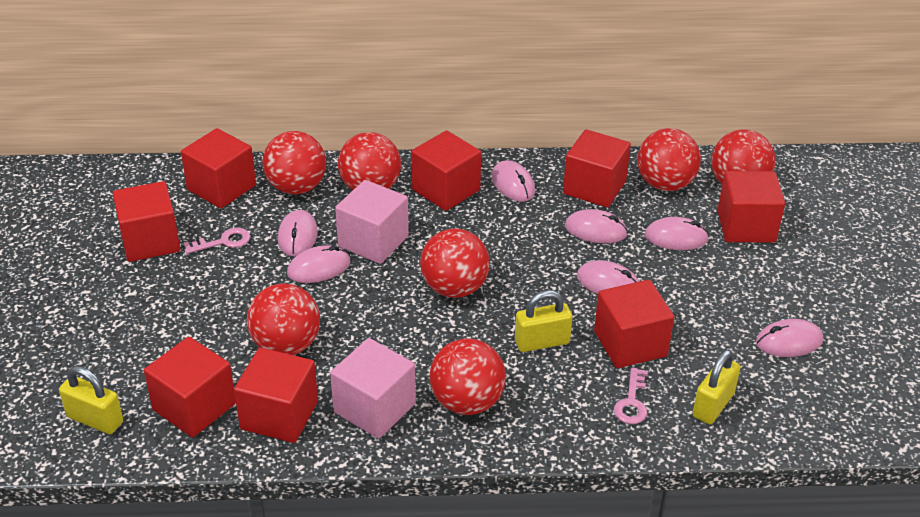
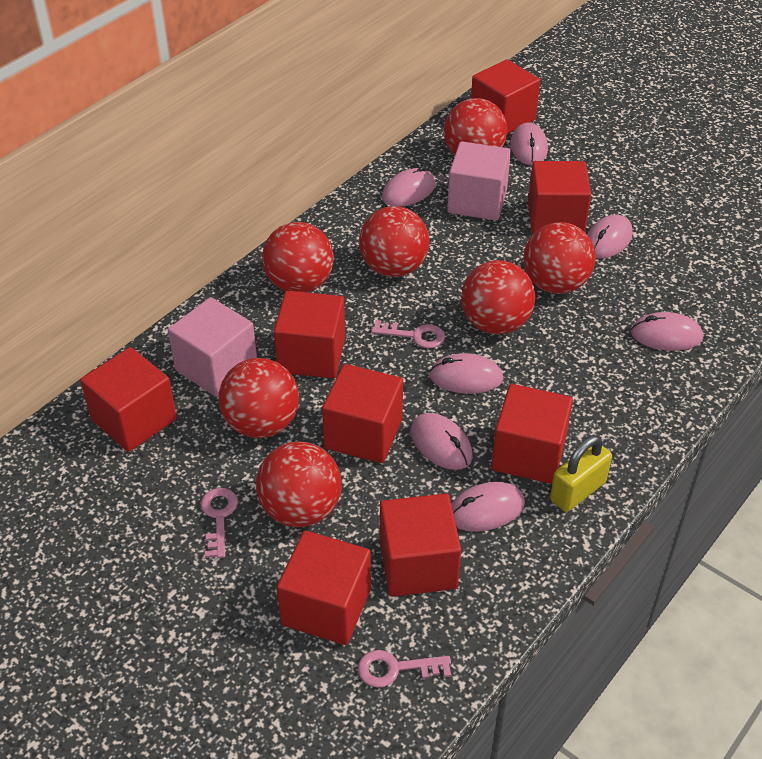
pink key: 2 -> 3
yellow padlock: 3 -> 1

